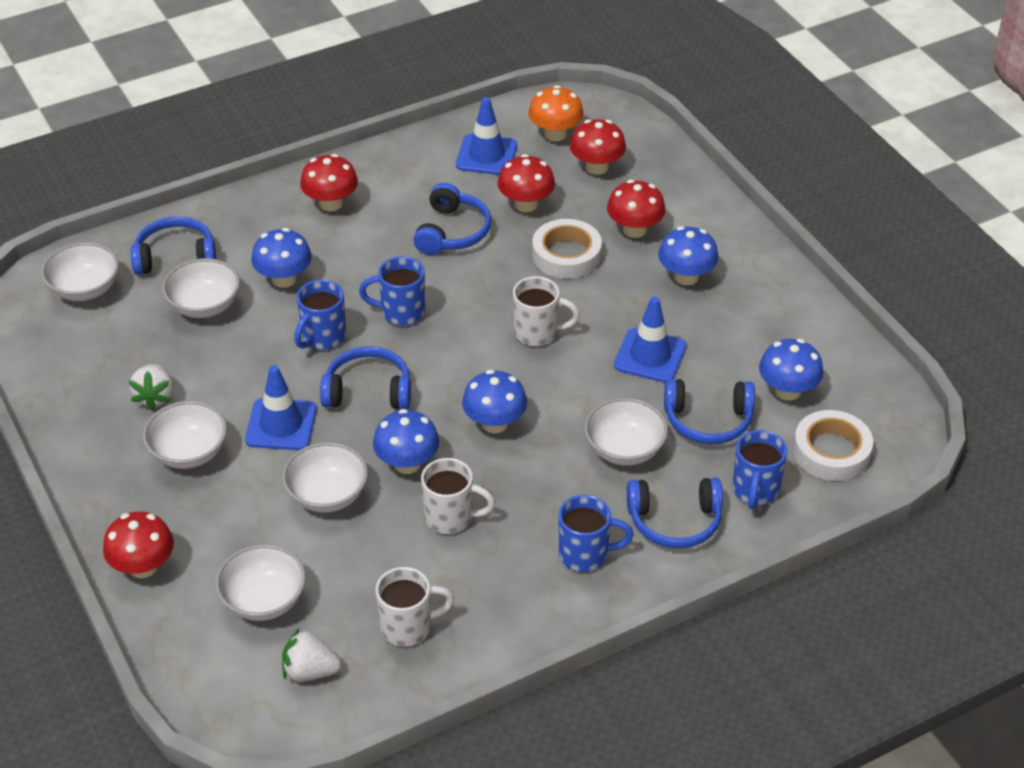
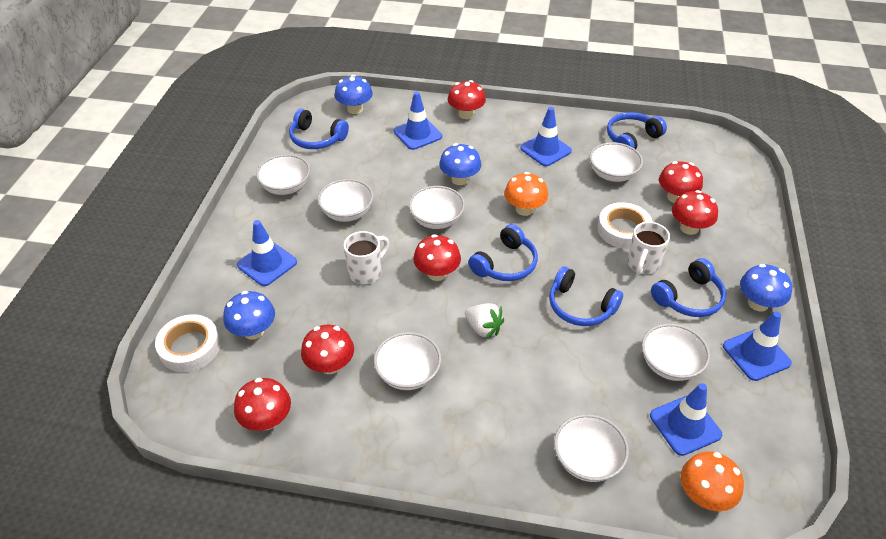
blue mug: 4 -> 0
blue mushroom: 5 -> 4
blue traffic cone: 3 -> 5
orange mushroom: 1 -> 2
red mushroom: 5 -> 6
white bowl: 6 -> 7
white mug: 3 -> 2
white strawberry: 2 -> 1

